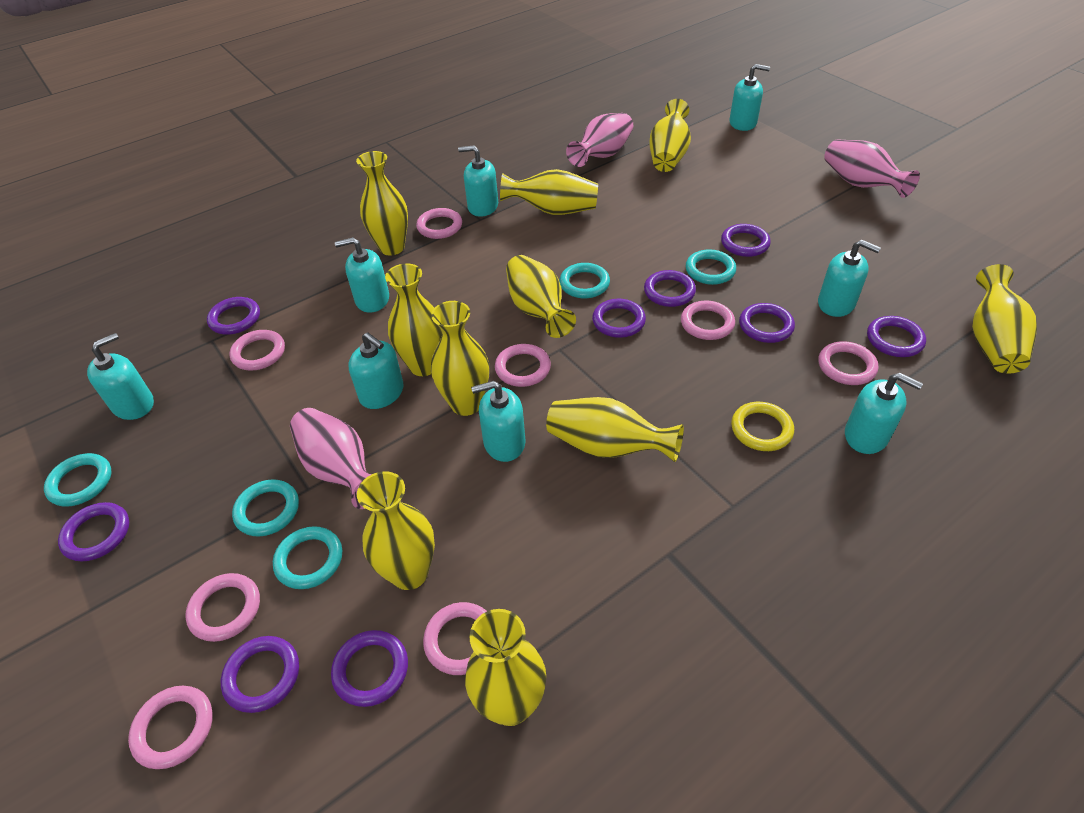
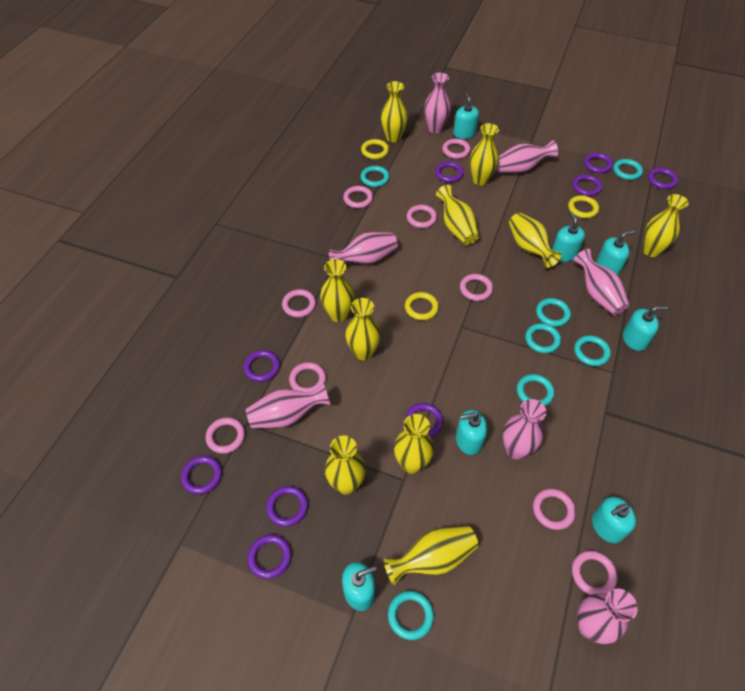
pink ring: 8 -> 9
pink vase: 3 -> 7
turquoise ring: 5 -> 7
turquoise soap dispenser: 8 -> 7
yellow ring: 1 -> 3

